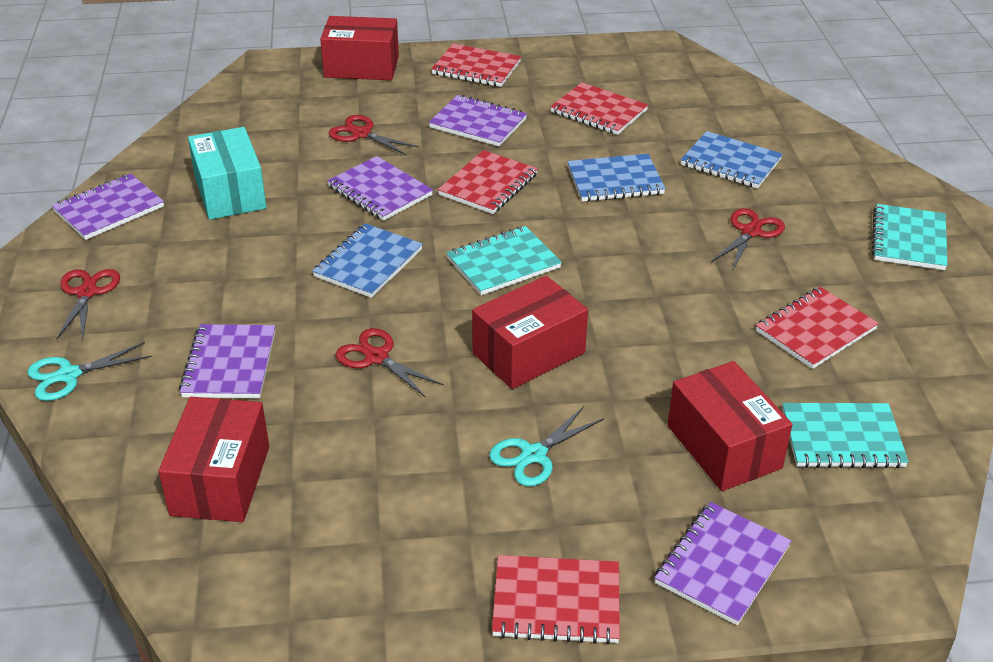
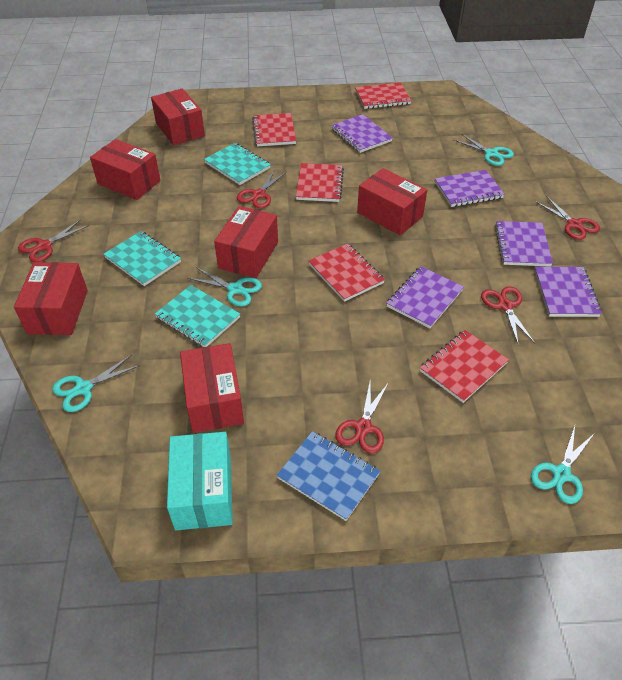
blue notebook: 3 -> 1
red box: 4 -> 6
red scissors: 4 -> 5
turquoise scissors: 2 -> 4

